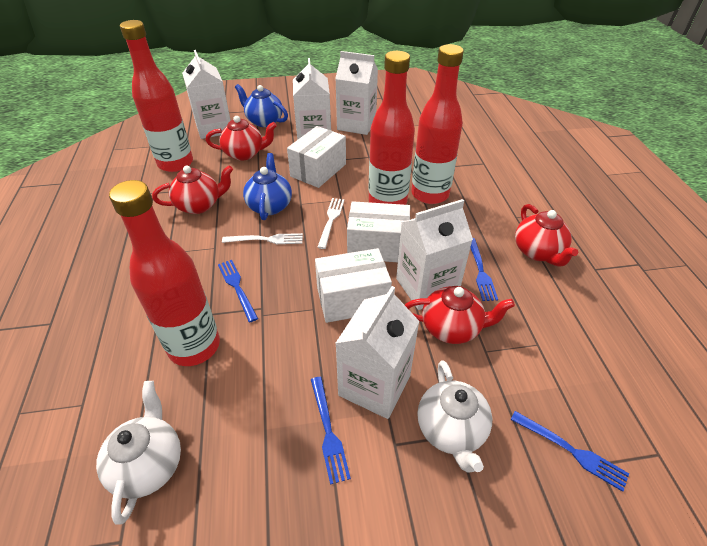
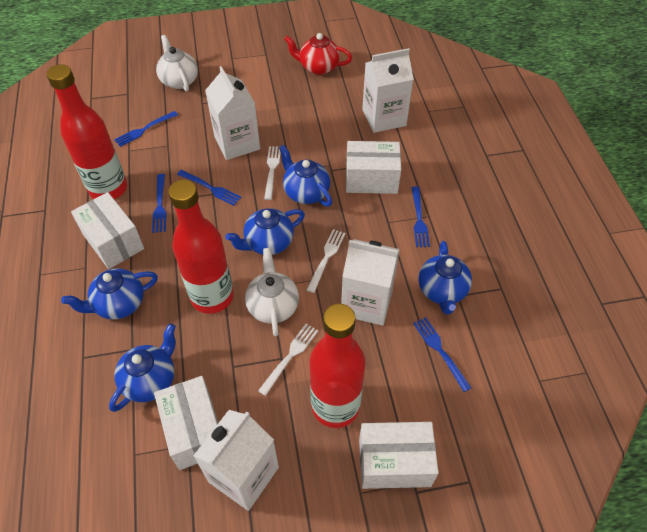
blue fork: 4 -> 5
blue teapot: 2 -> 5
red bottle: 4 -> 3
red teapot: 4 -> 1
white box: 3 -> 4
white carton: 5 -> 4
white fork: 2 -> 3

